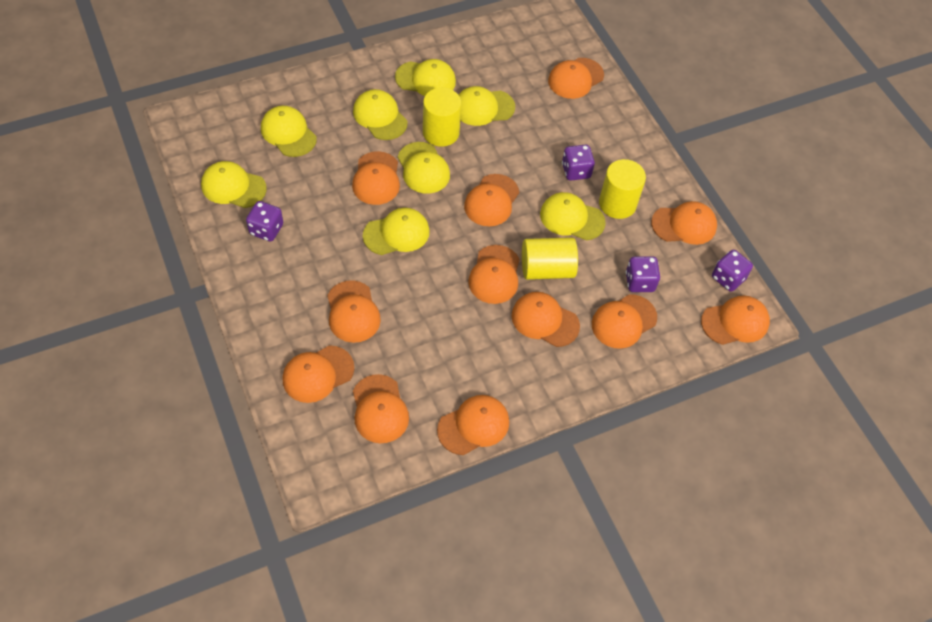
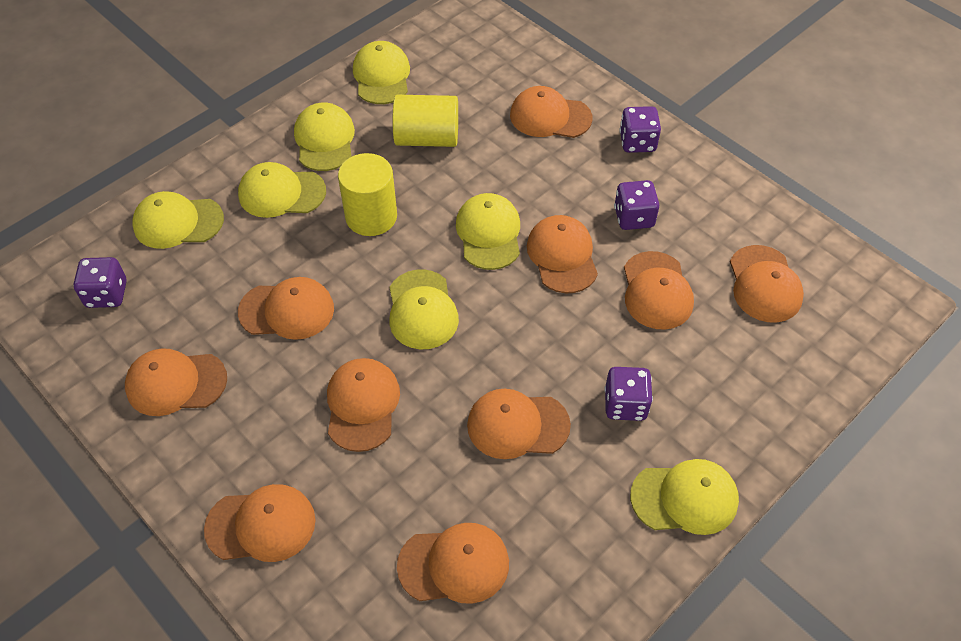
orange cap: 12 -> 10
yellow cap: 8 -> 7
yellow cylinder: 3 -> 2

